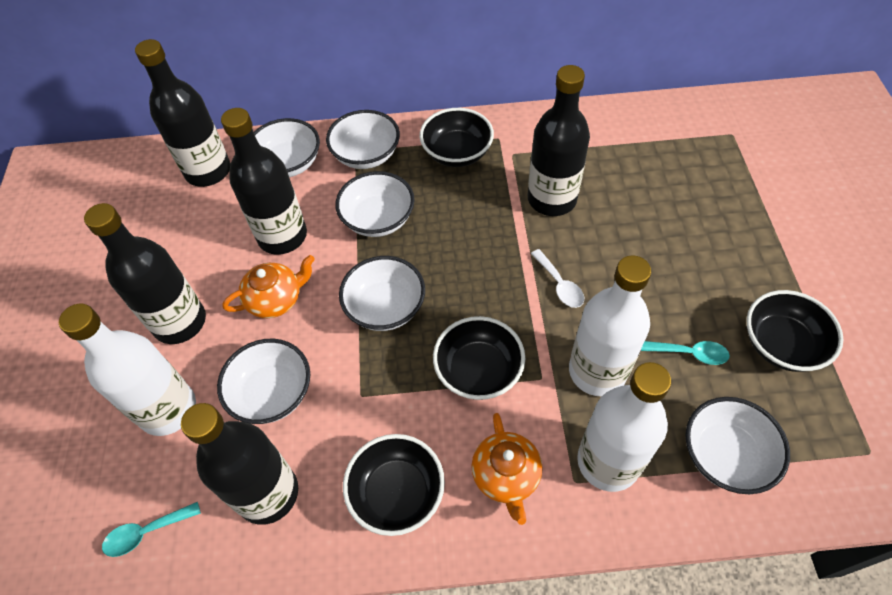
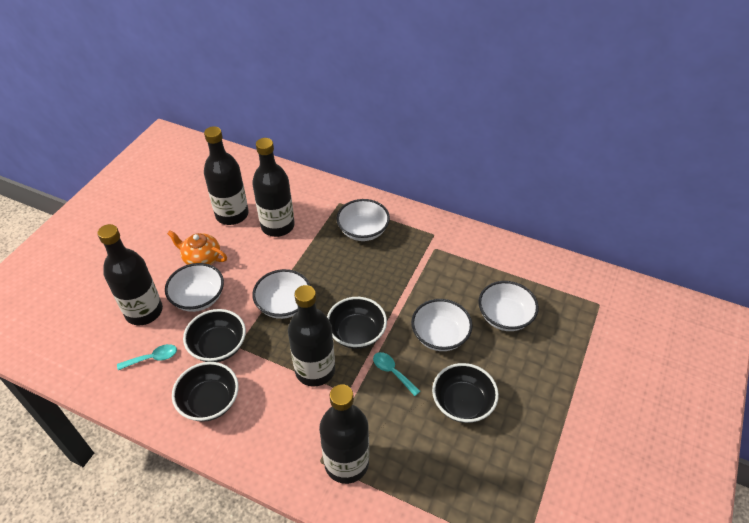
orange teapot: 2 -> 1
white bottle: 3 -> 0
white bowl: 6 -> 5
white spoon: 1 -> 0

